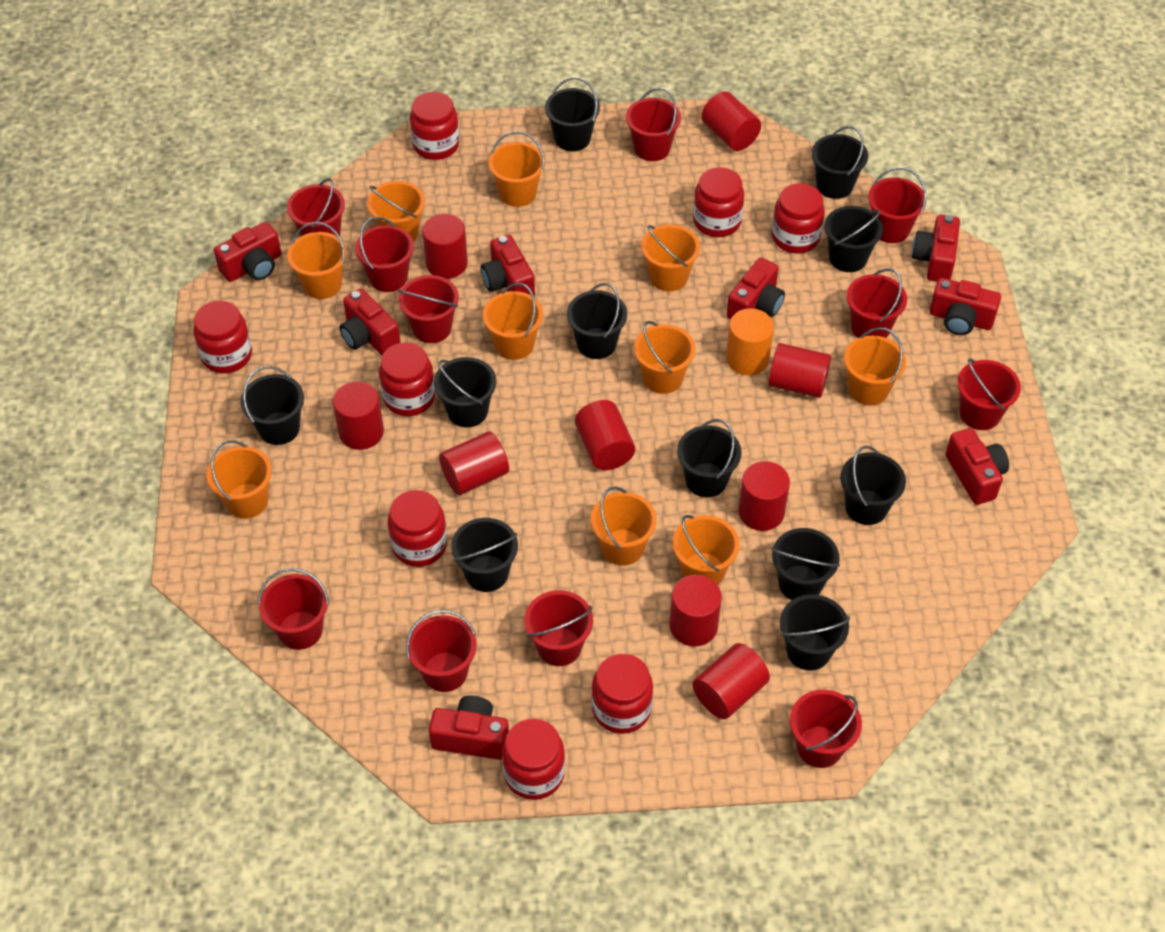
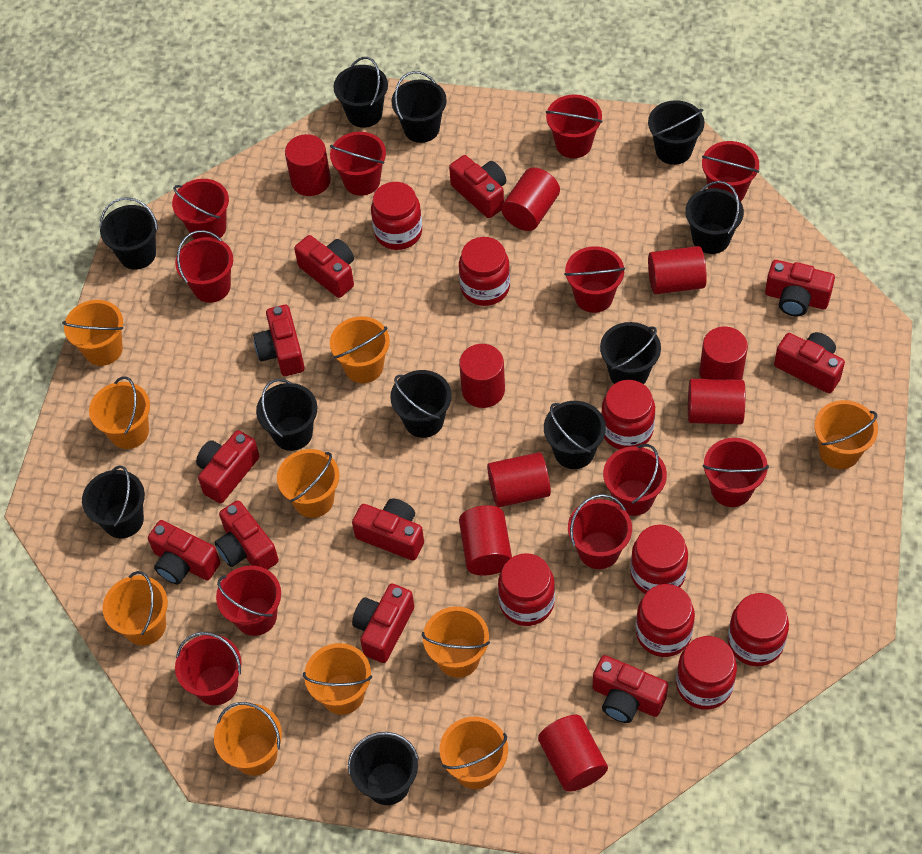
orange cylinder: 1 -> 0
red camera: 8 -> 11

